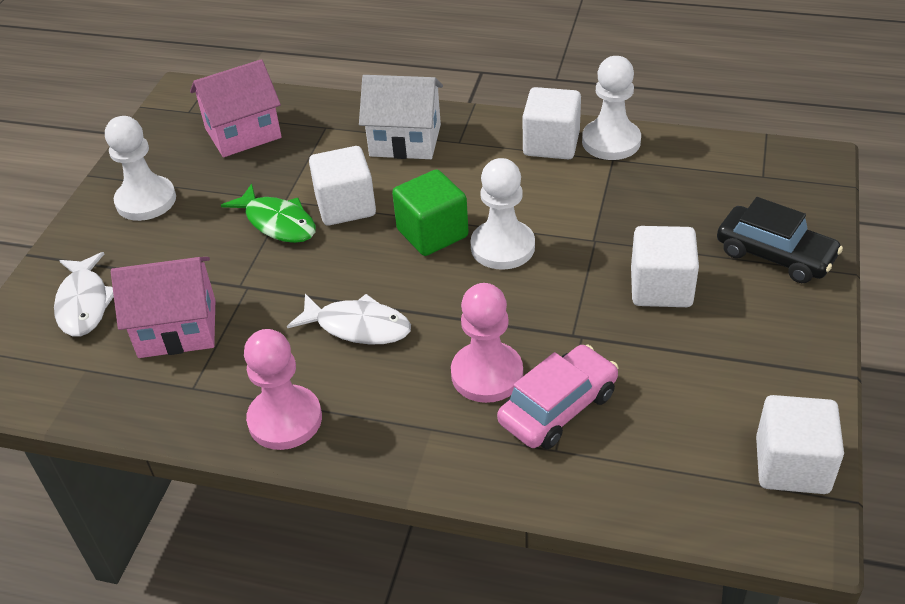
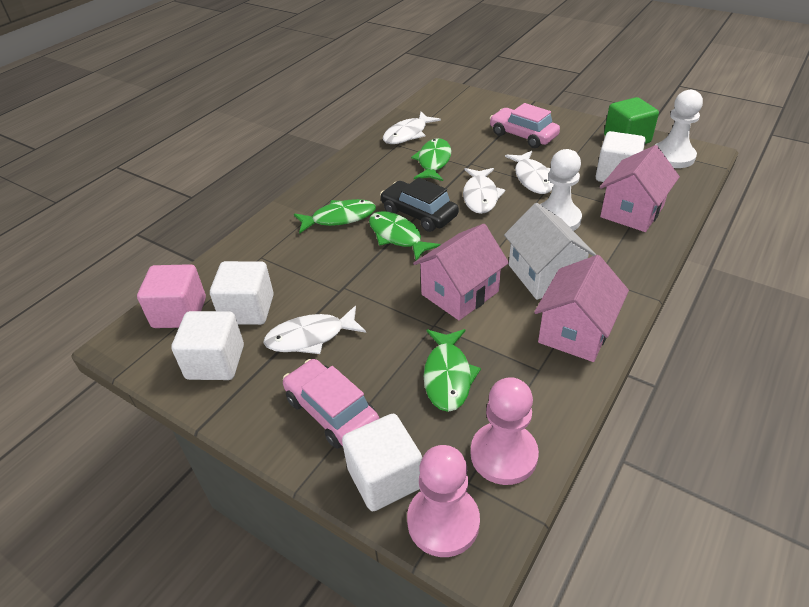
green fish: 1 -> 4
pink car: 1 -> 2
pink cube: 0 -> 1
pink house: 2 -> 3
white fish: 2 -> 4
white pawn: 3 -> 2

